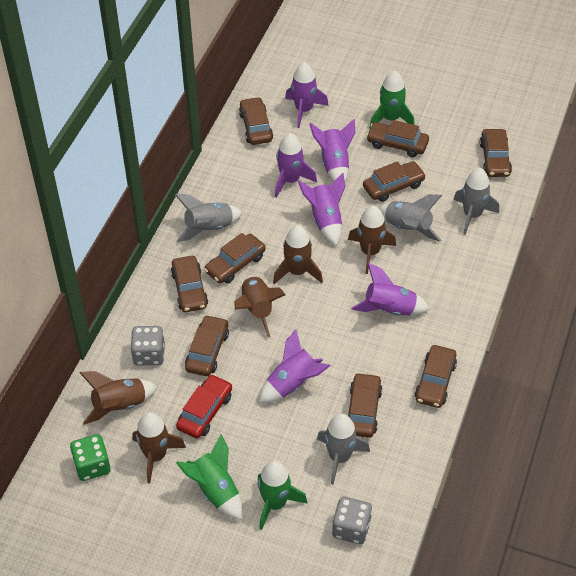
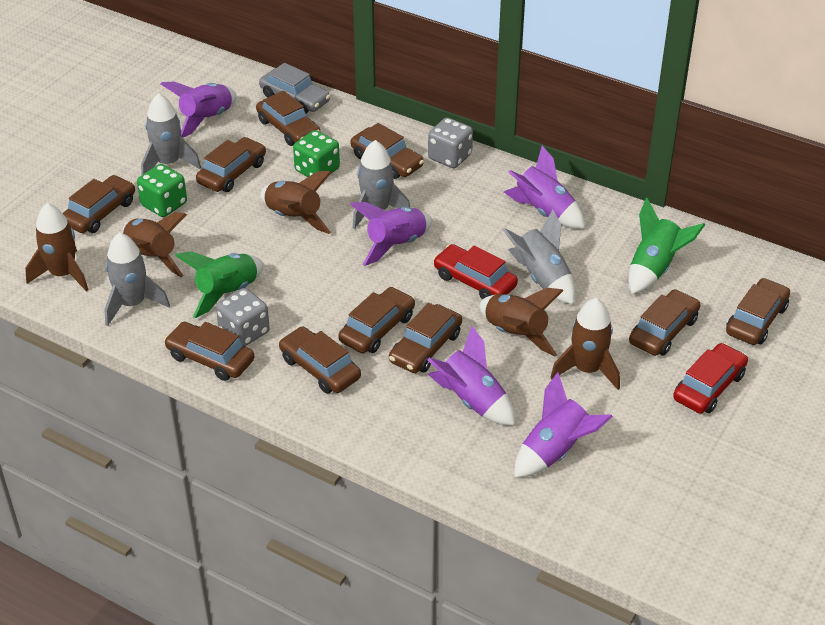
brown car: 9 -> 10
green dice: 1 -> 2
green rocket: 3 -> 2
grey car: 0 -> 1
purple rocket: 6 -> 5
red car: 1 -> 2

